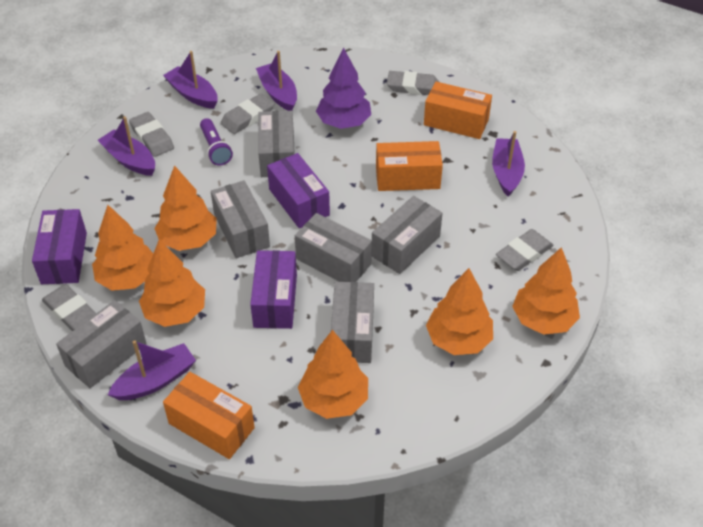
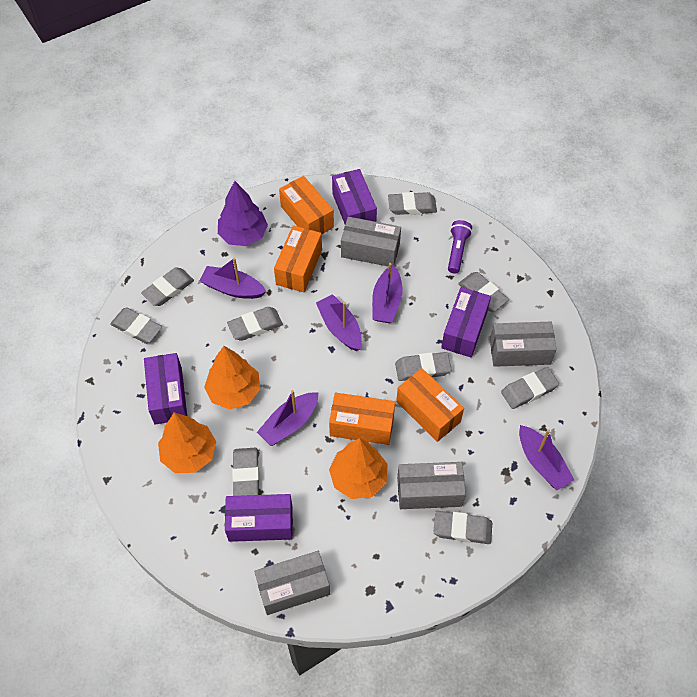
grey box: 6 -> 4
grey eraser: 5 -> 9
orange box: 3 -> 4
orange tree: 6 -> 3
purple box: 3 -> 4

